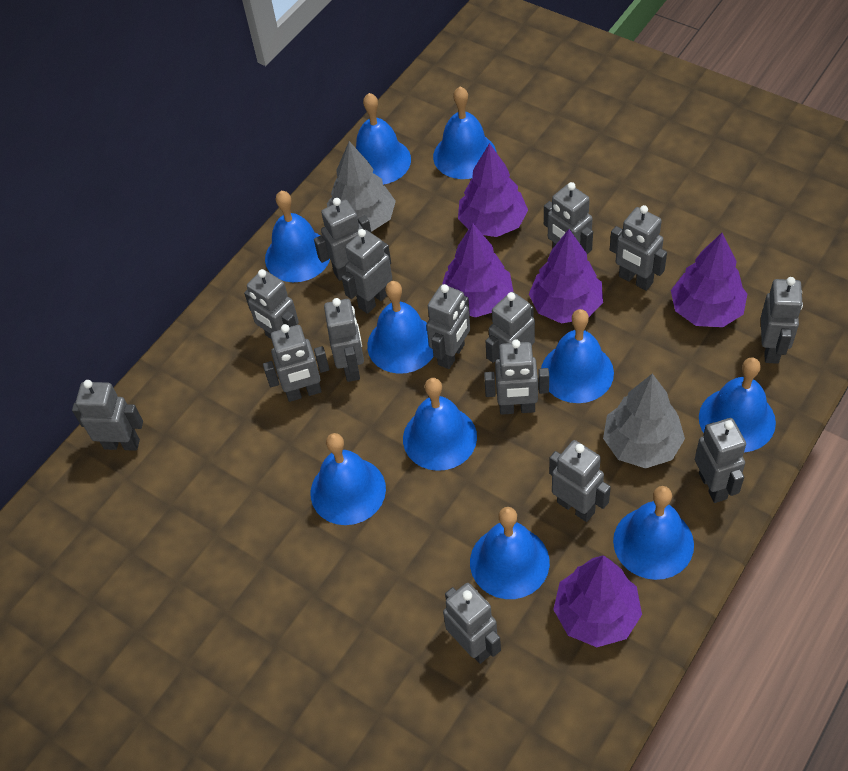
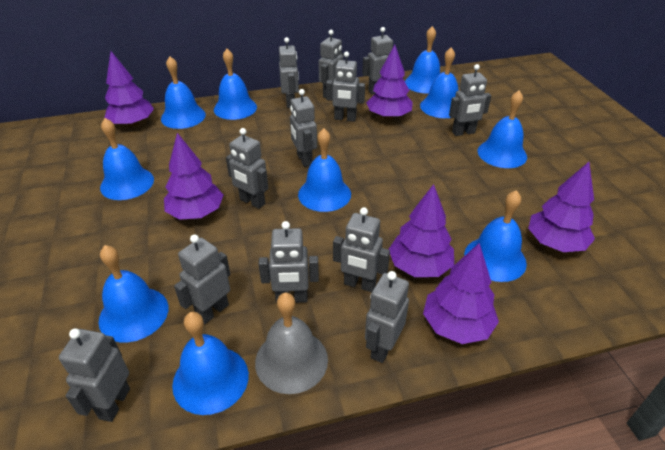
grey bell: 0 -> 1
grey robot: 15 -> 12
grey tree: 2 -> 0
purple tree: 5 -> 6

